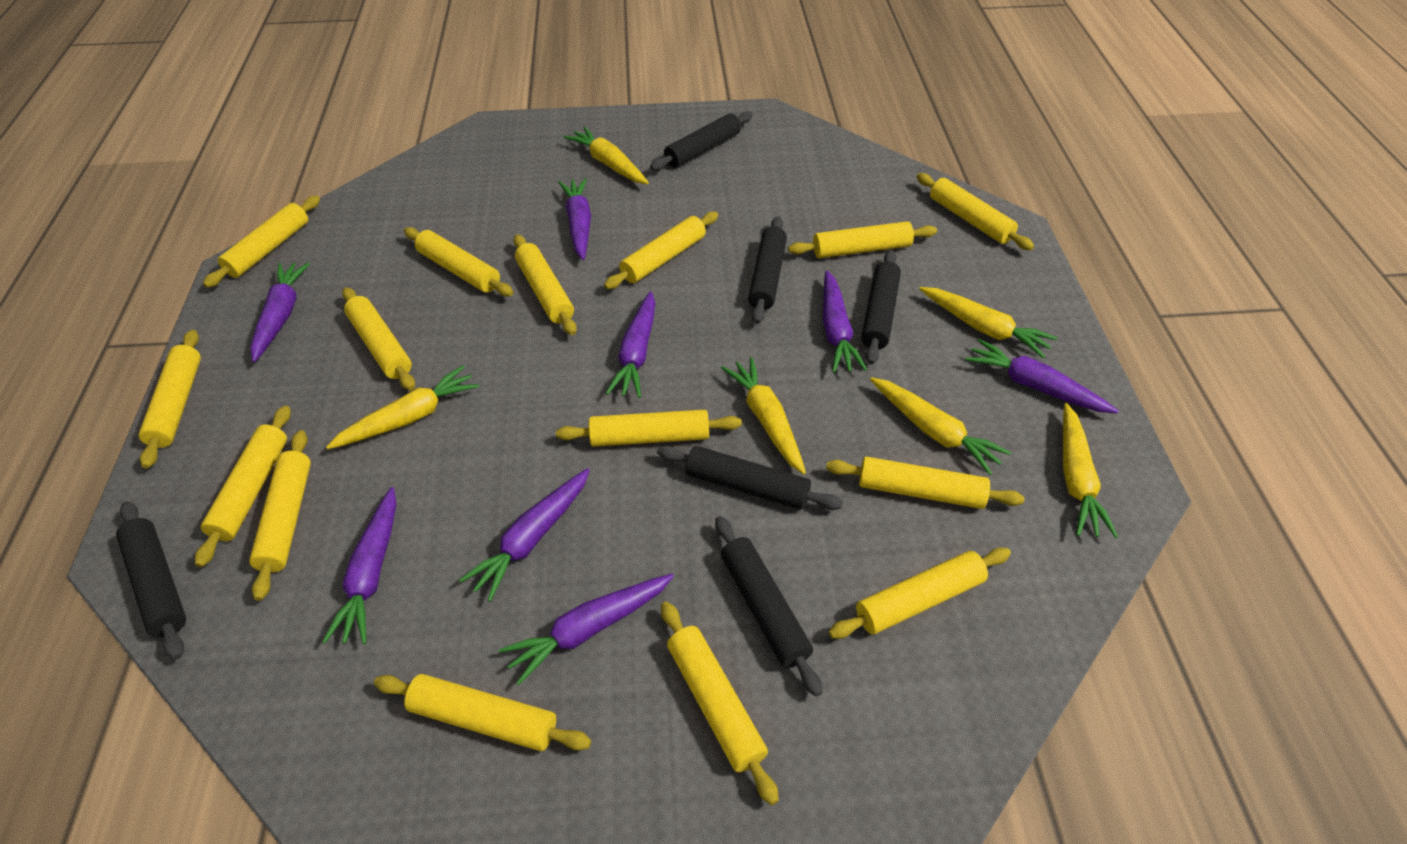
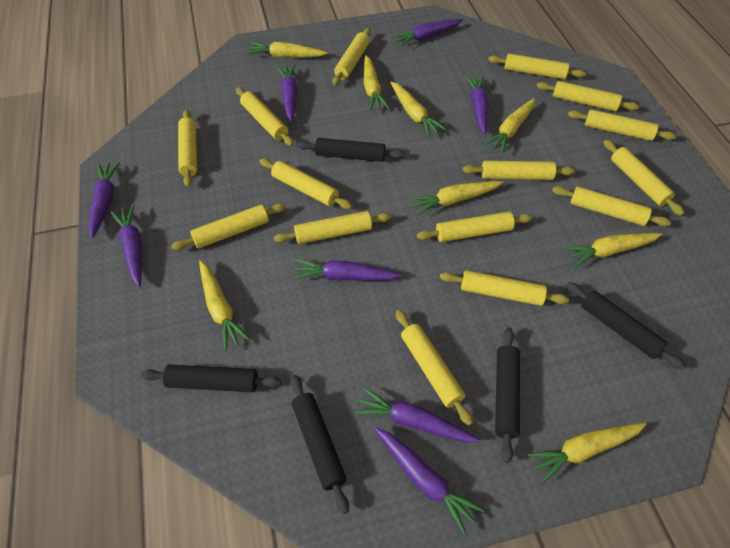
black rolling pin: 6 -> 5
yellow carrot: 6 -> 8

